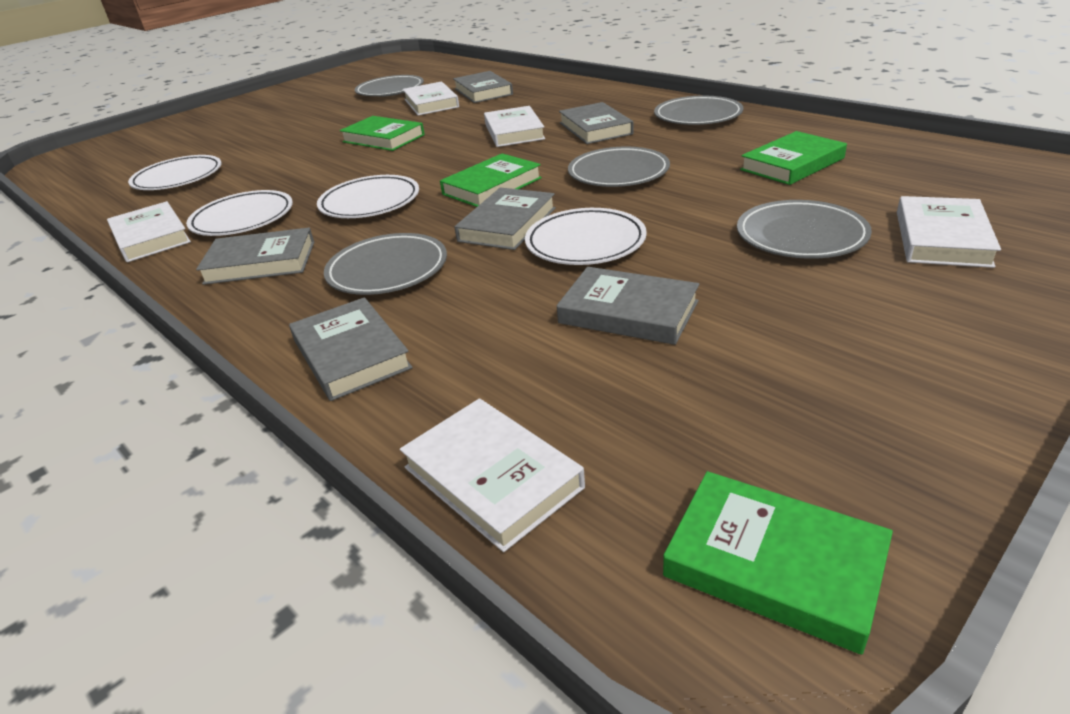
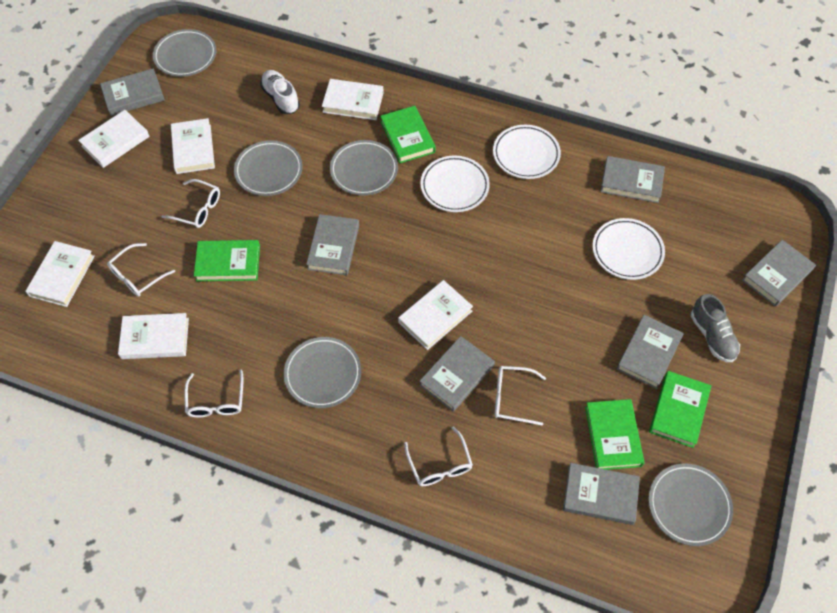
grey book: 6 -> 7
grey shoe: 0 -> 1
white book: 5 -> 6
white glasses: 0 -> 5
white plate: 4 -> 3
white shoe: 0 -> 1

